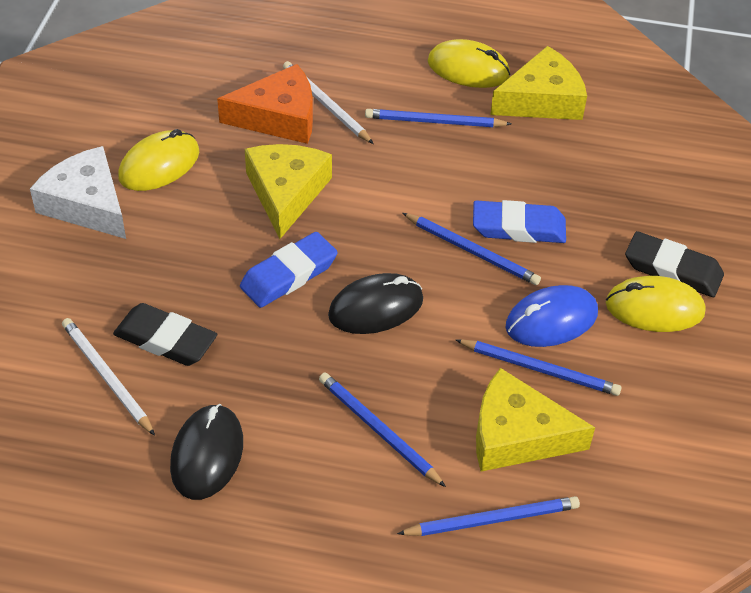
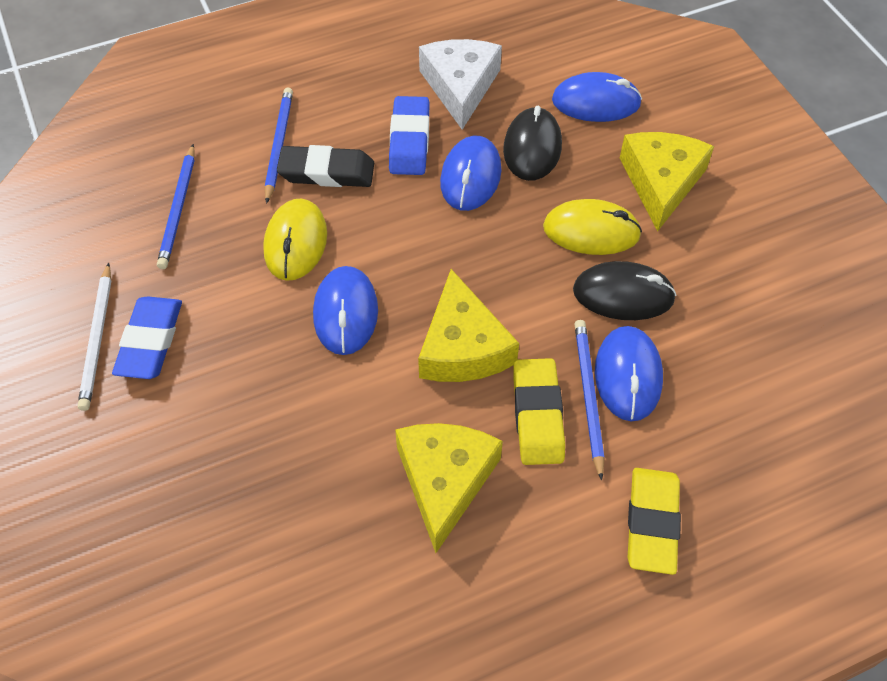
black eraser: 2 -> 1
blue mouse: 1 -> 4
blue pencil: 5 -> 3
orange cheese: 1 -> 0
white pencil: 2 -> 1
yellow eraser: 0 -> 2
yellow mouse: 3 -> 2

